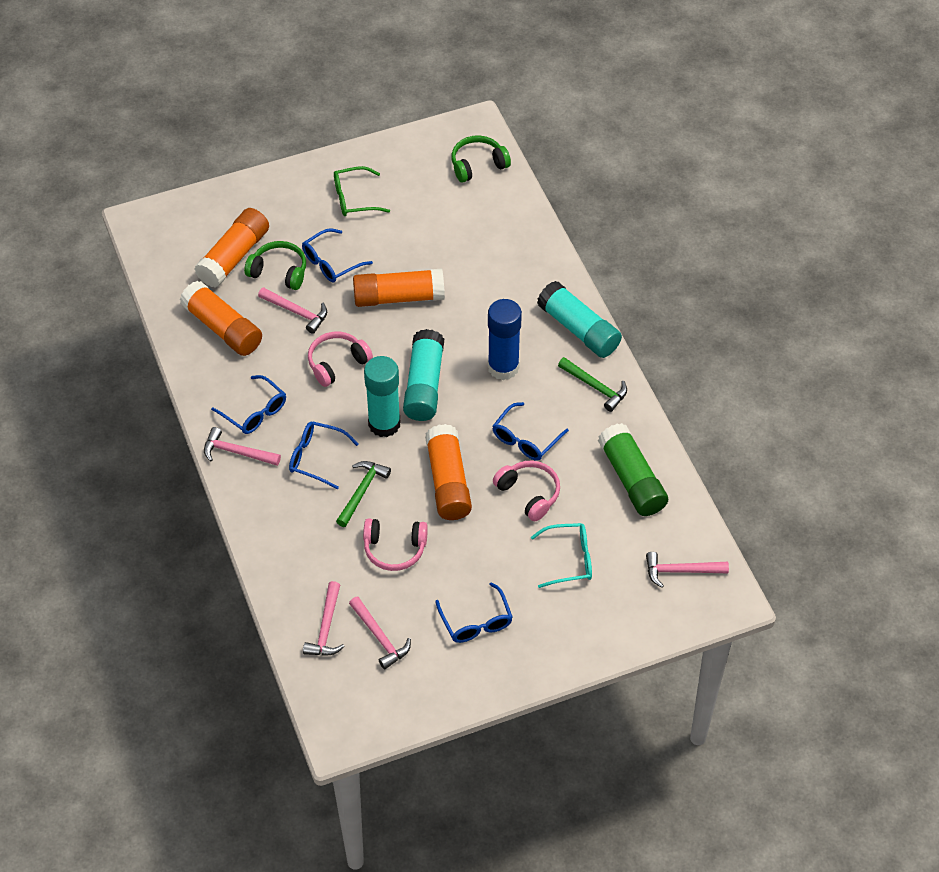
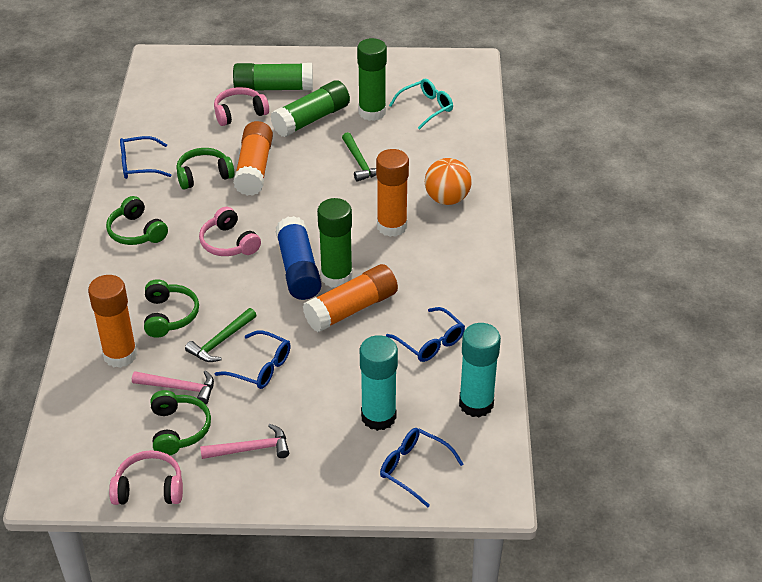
blue glasses: 5 -> 4
green glasses: 1 -> 0
green glue stick: 1 -> 4
green headphones: 2 -> 4
orange ball: 0 -> 1
pink hammer: 5 -> 2
turquoise glue stick: 3 -> 2

